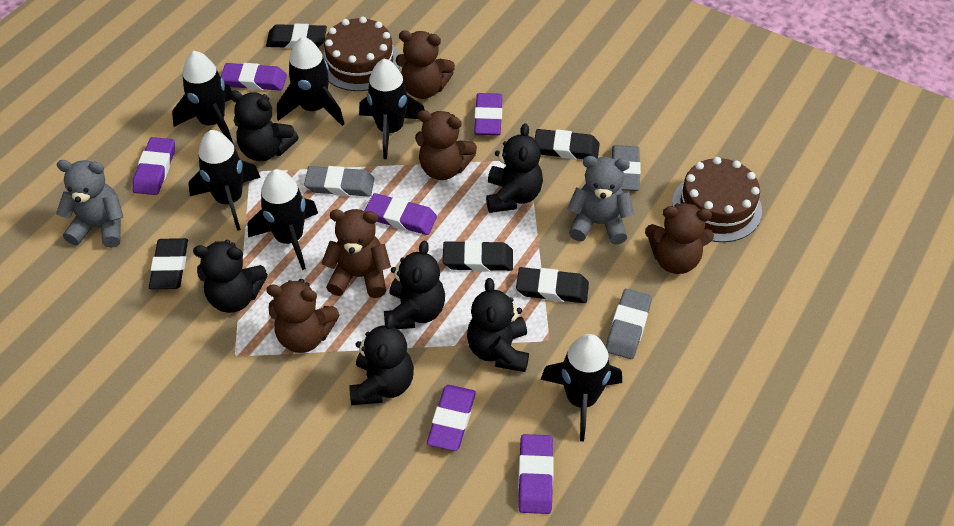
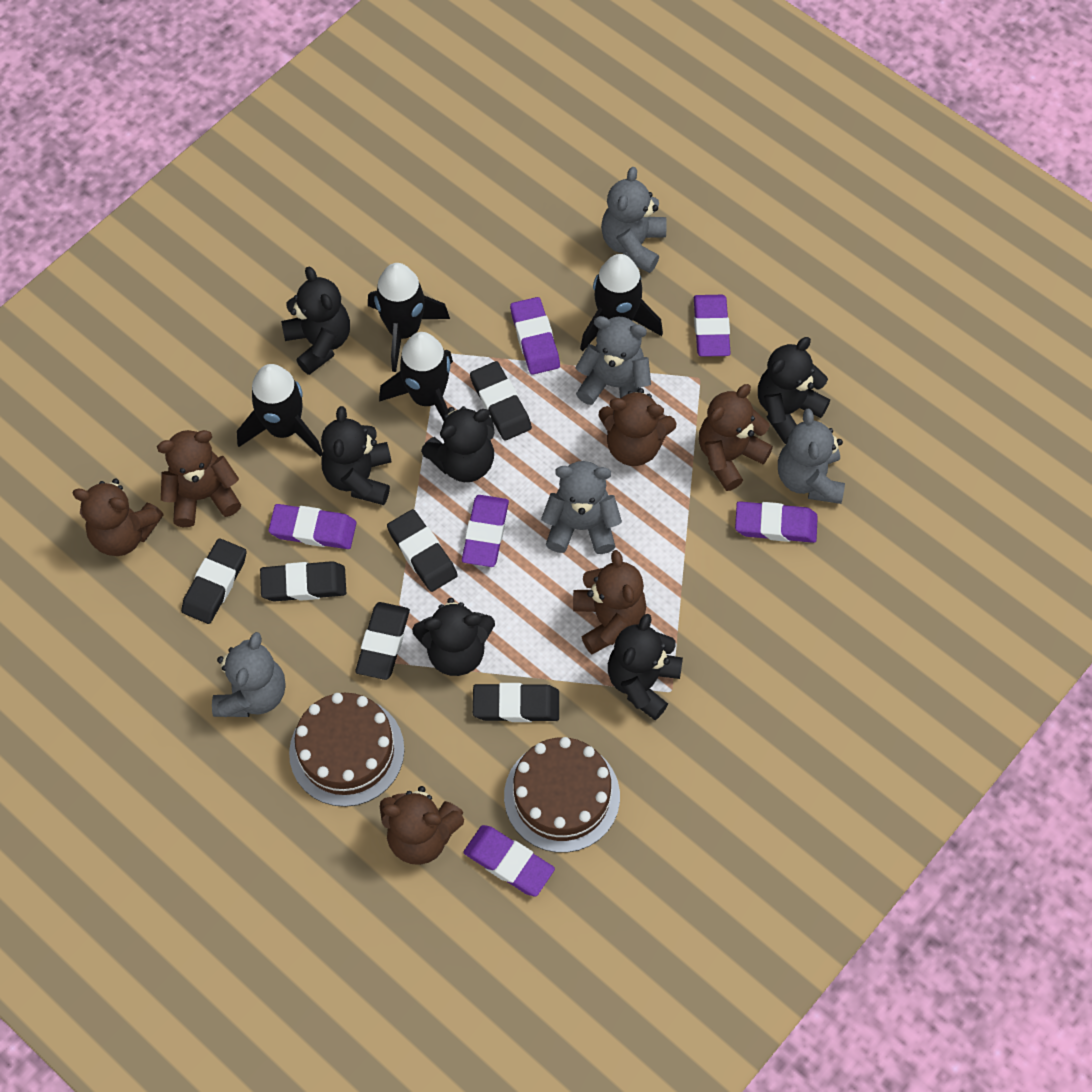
black eraser: 5 -> 6
black rocket: 6 -> 4
brown teddy bear: 5 -> 6
grey eraser: 3 -> 0
grey teddy bear: 2 -> 5

